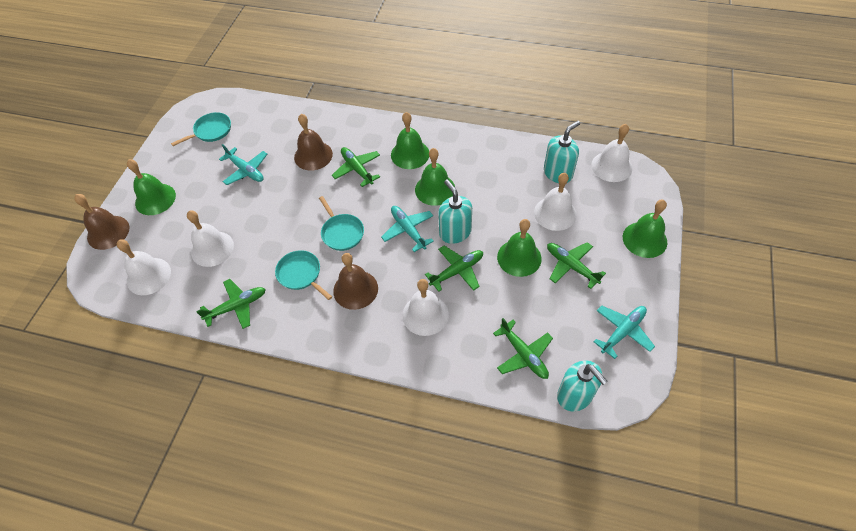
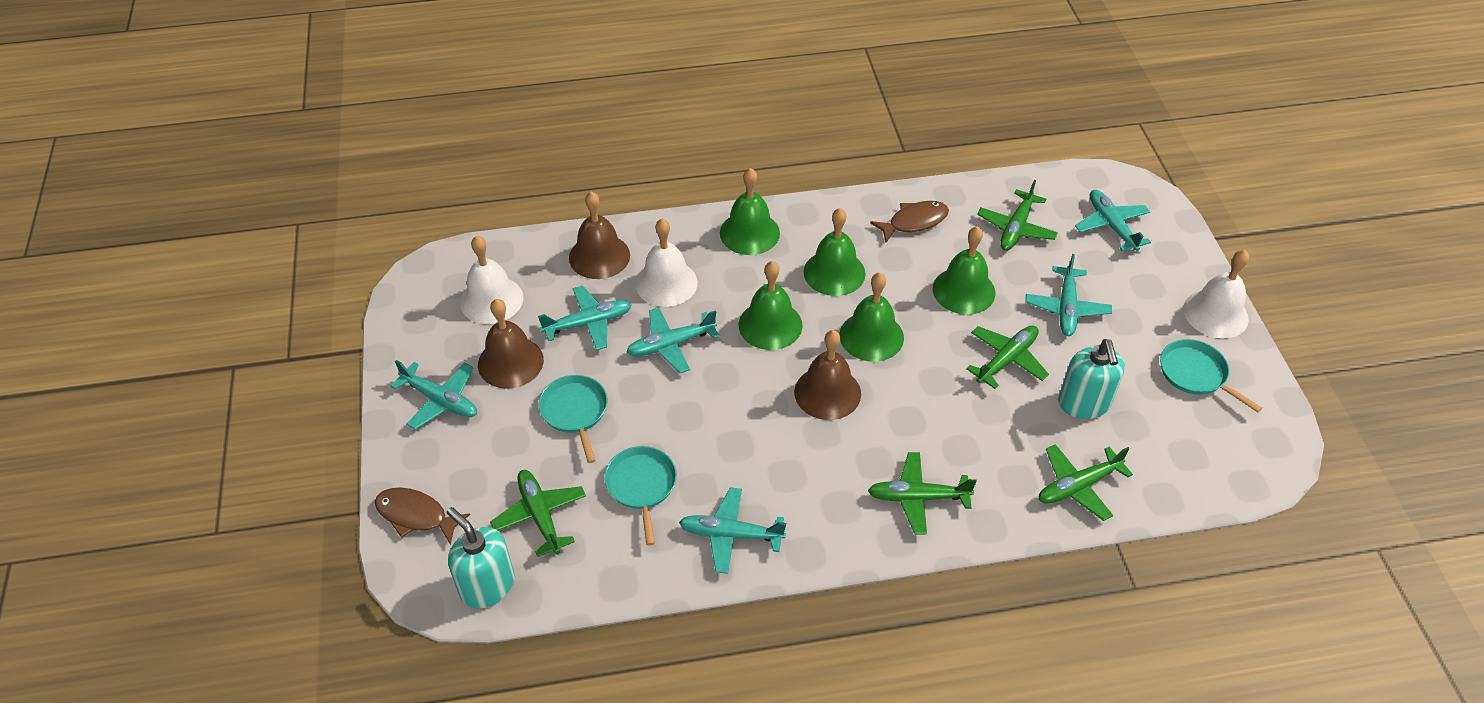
brown fish: 0 -> 2
turquoise plane: 3 -> 6
turquoise soap dispenser: 3 -> 2
white bell: 5 -> 3

